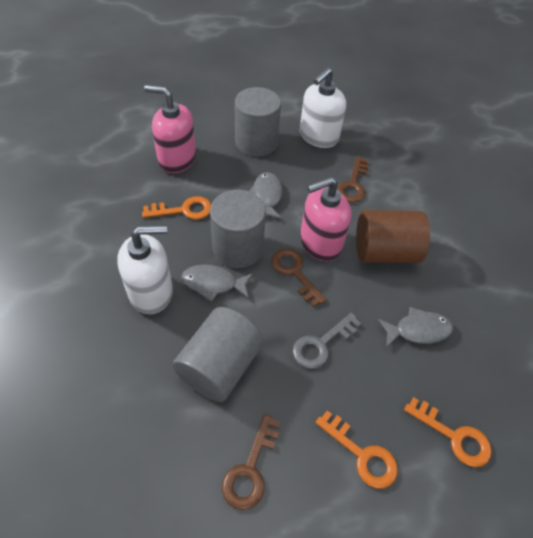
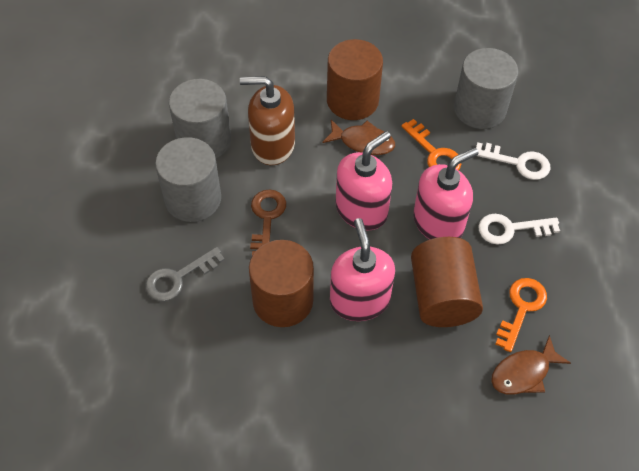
brown cylinder: 1 -> 3
brown fish: 0 -> 2
brown key: 3 -> 1
brown soap dispenser: 0 -> 1
grey fish: 3 -> 0
orange key: 3 -> 2
pink soap dispenser: 2 -> 3
white key: 0 -> 2
white soap dispenser: 2 -> 0

